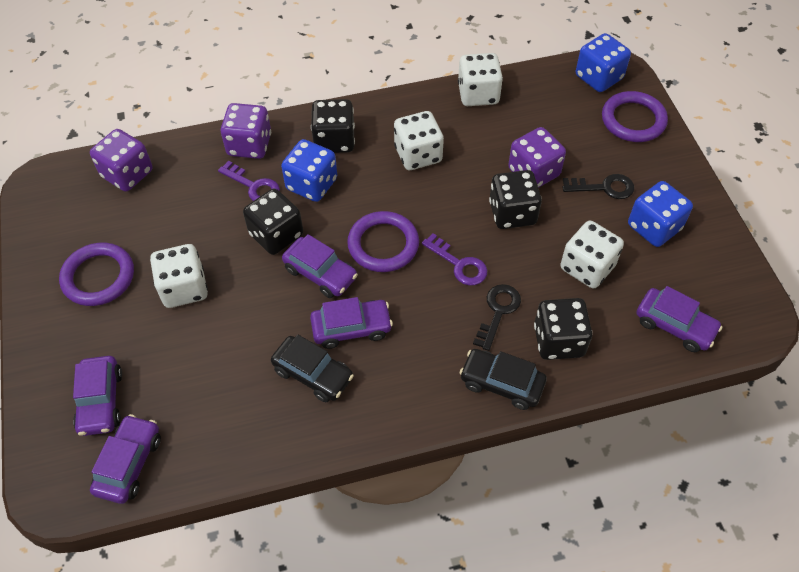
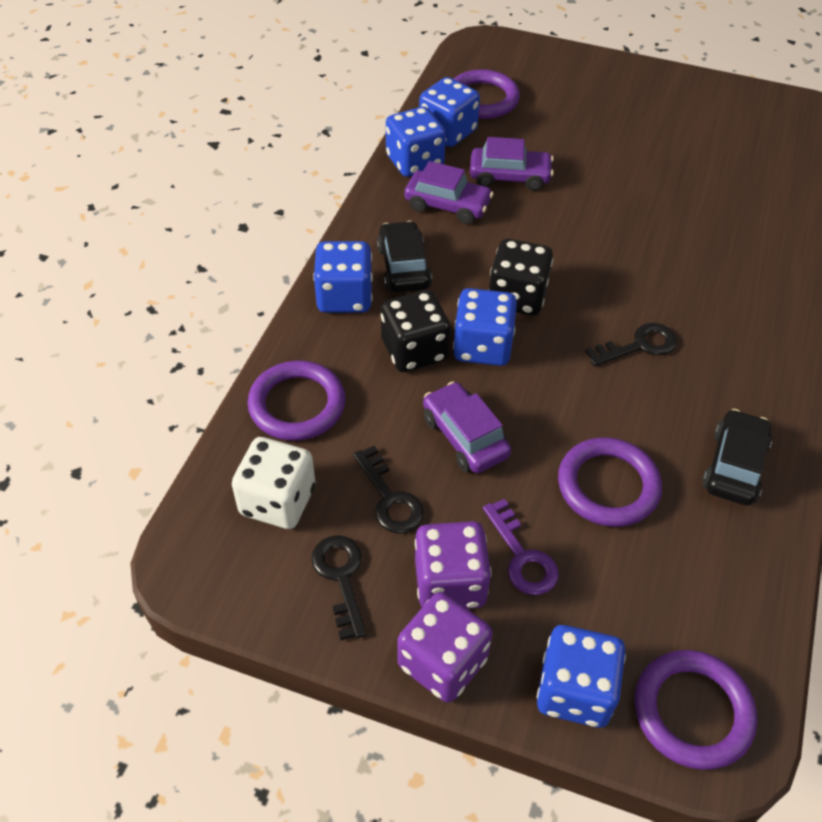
black dice: 4 -> 2
black key: 2 -> 3
blue dice: 3 -> 5
purple car: 5 -> 3
purple dice: 3 -> 2
purple key: 2 -> 1
purple ring: 3 -> 4
white dice: 4 -> 1

